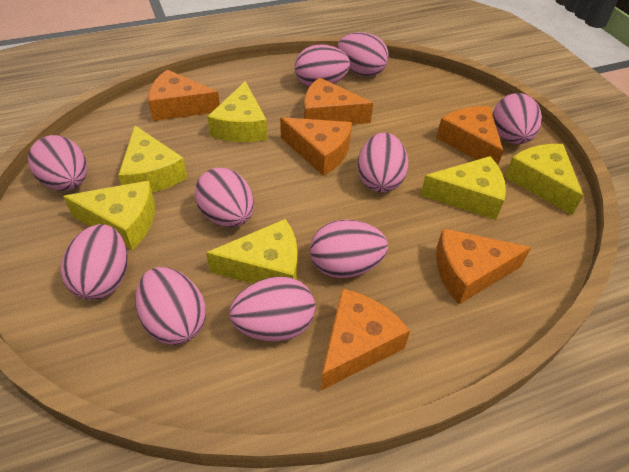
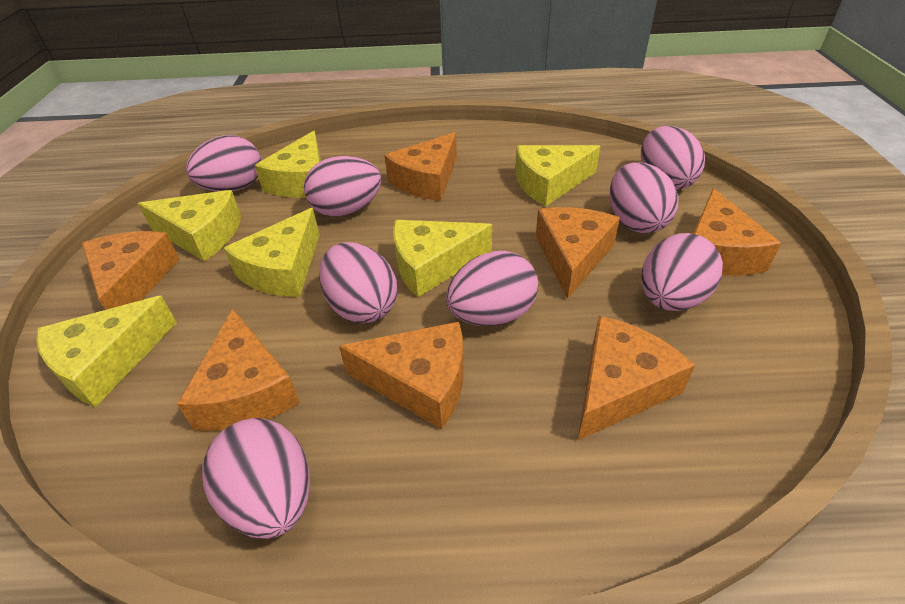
orange cheese: 6 -> 7
pink egg: 10 -> 8

